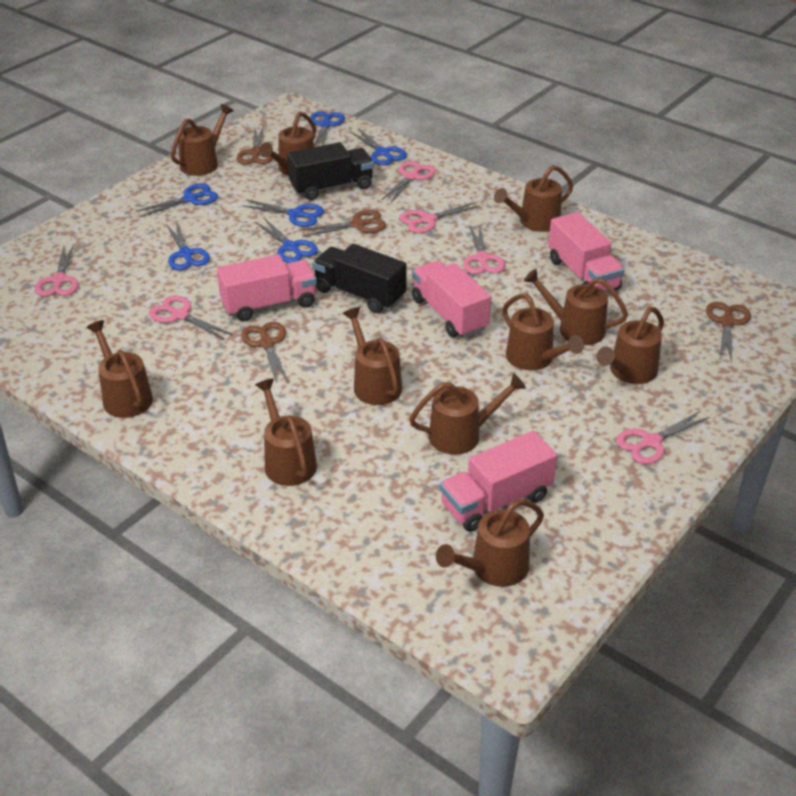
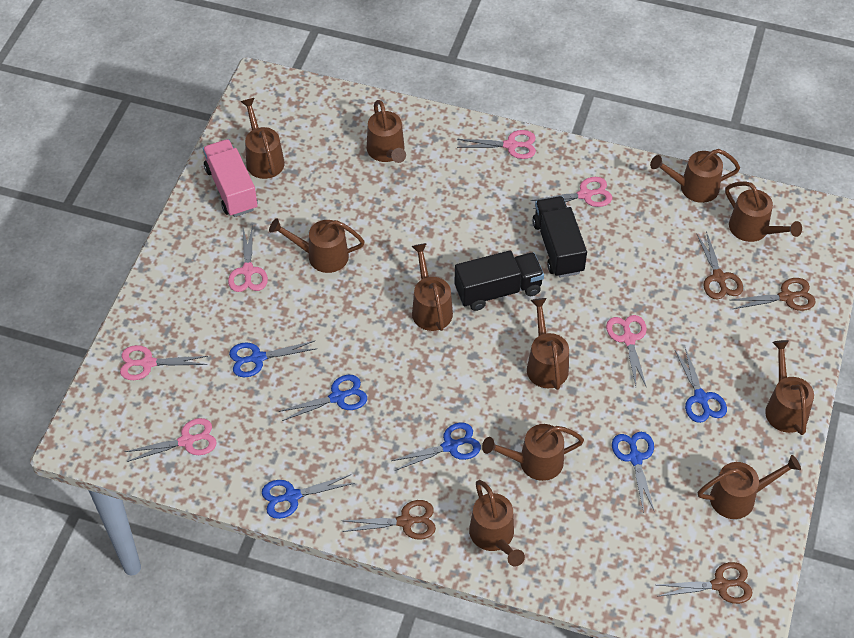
pink truck: 4 -> 1

